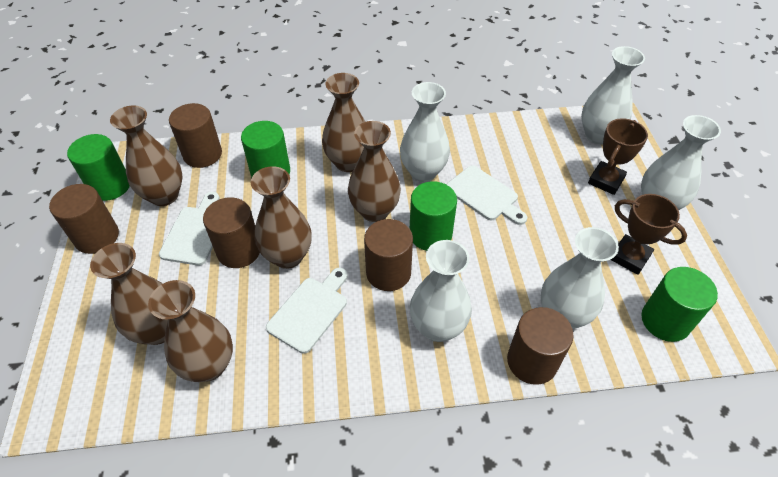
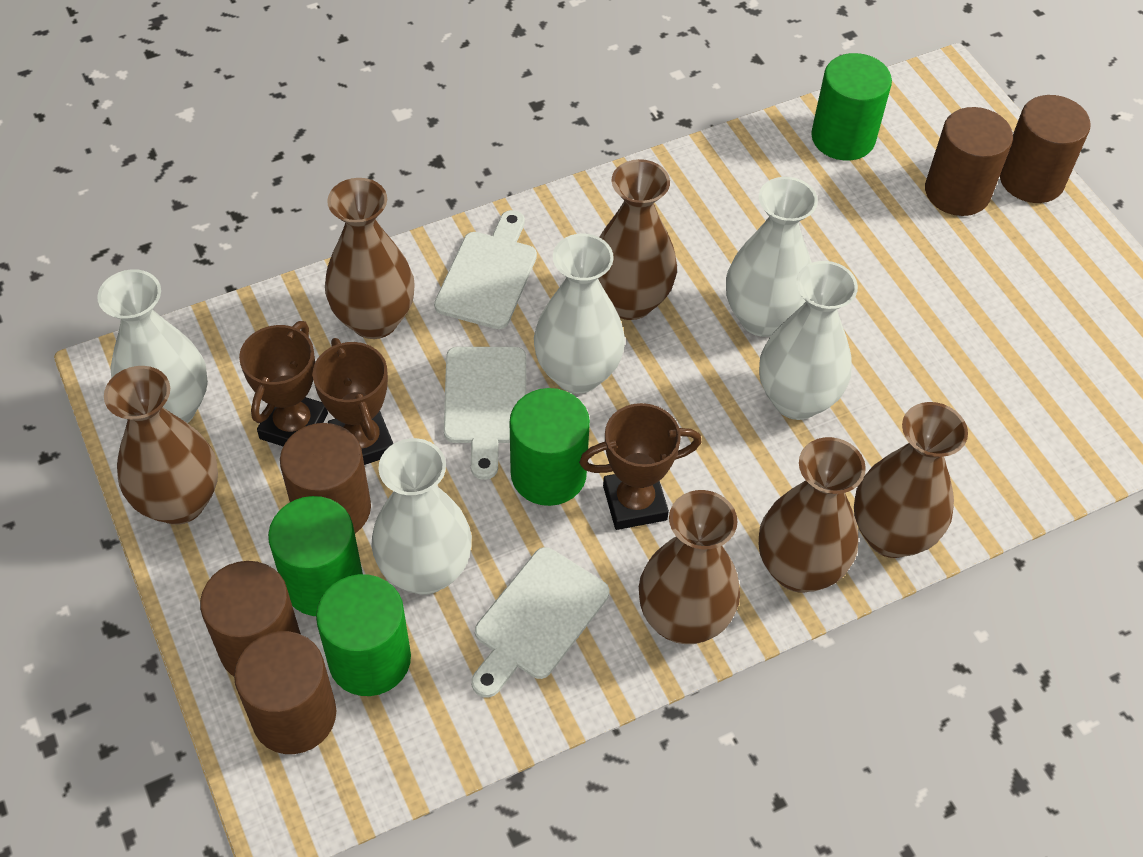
brown trophy: 2 -> 3

